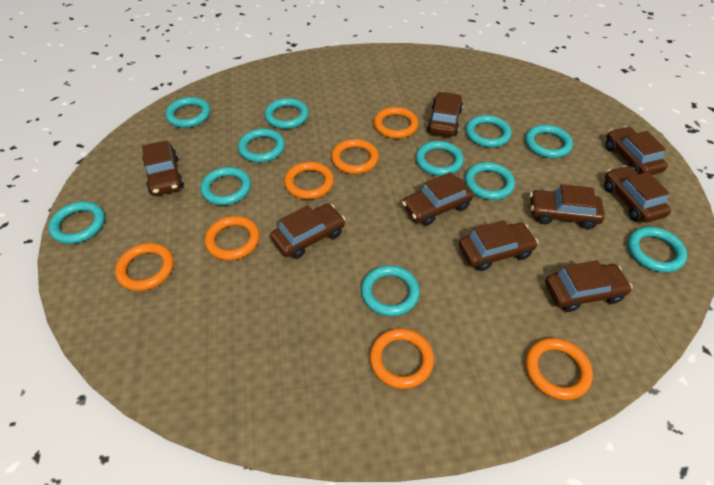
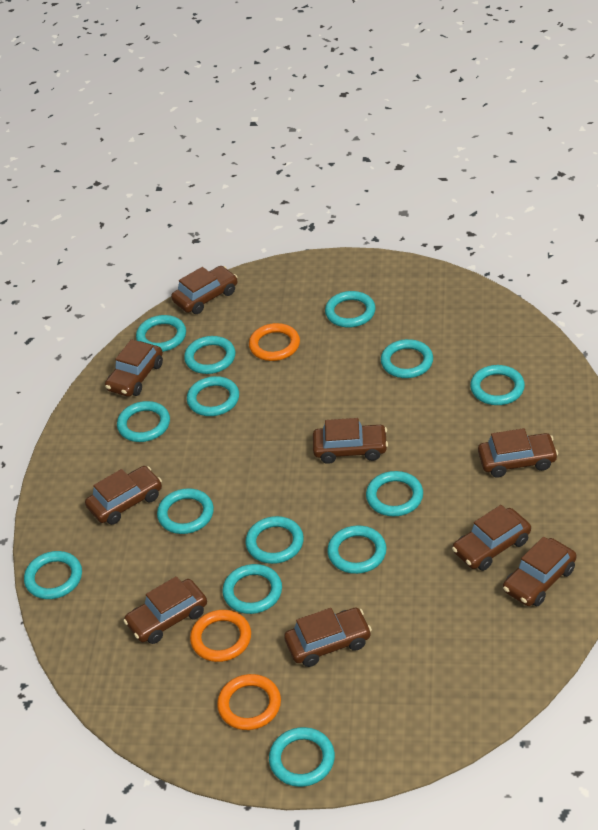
orange ring: 7 -> 3
turquoise ring: 11 -> 14

